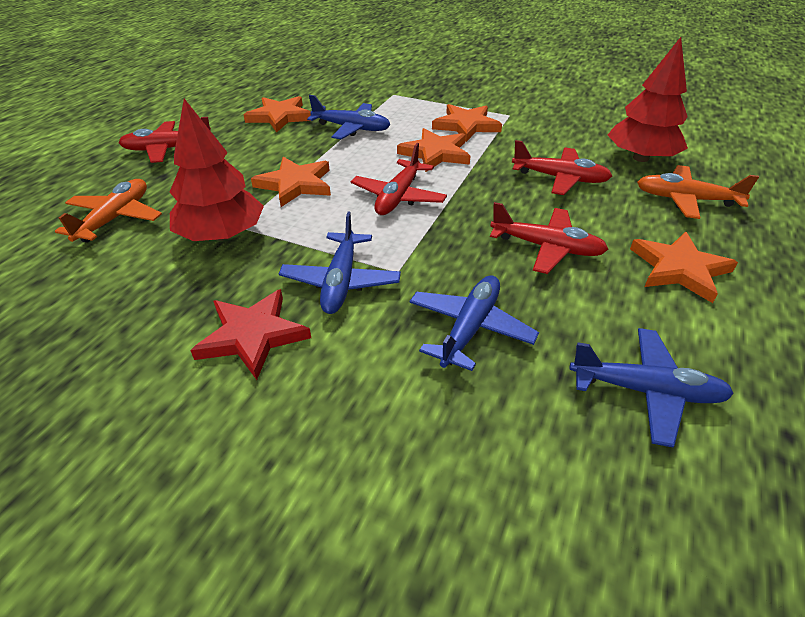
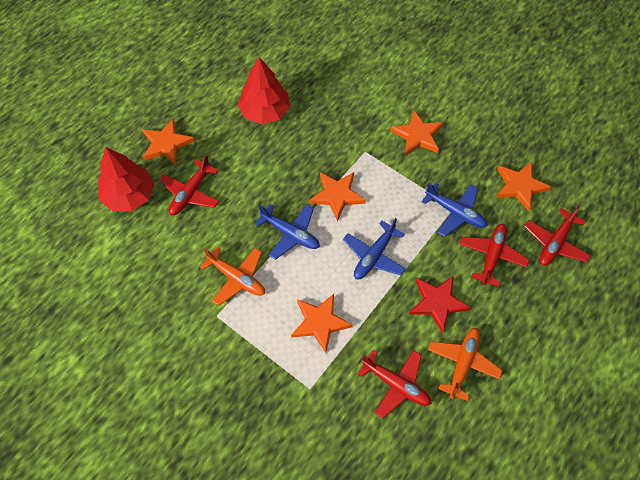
blue plane: 4 -> 3

